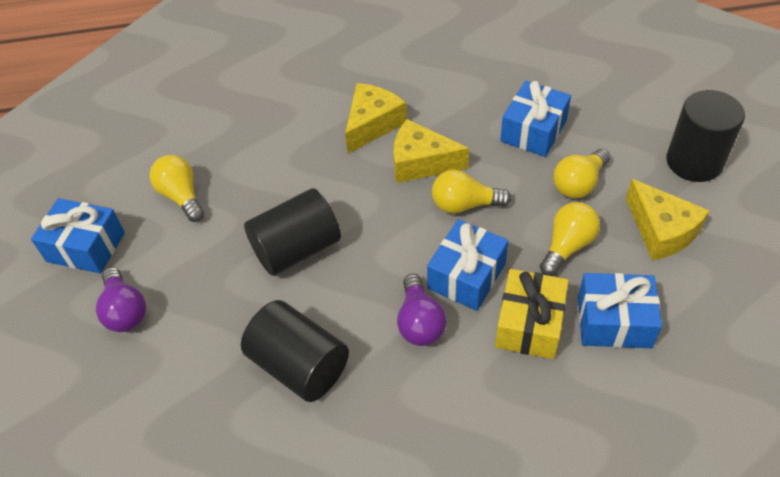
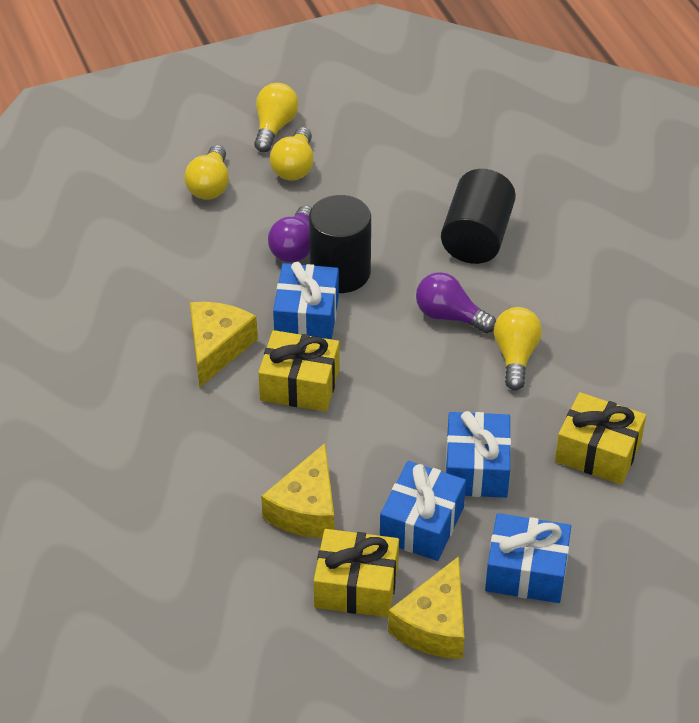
black cylinder: 3 -> 2
yellow gift: 1 -> 3

